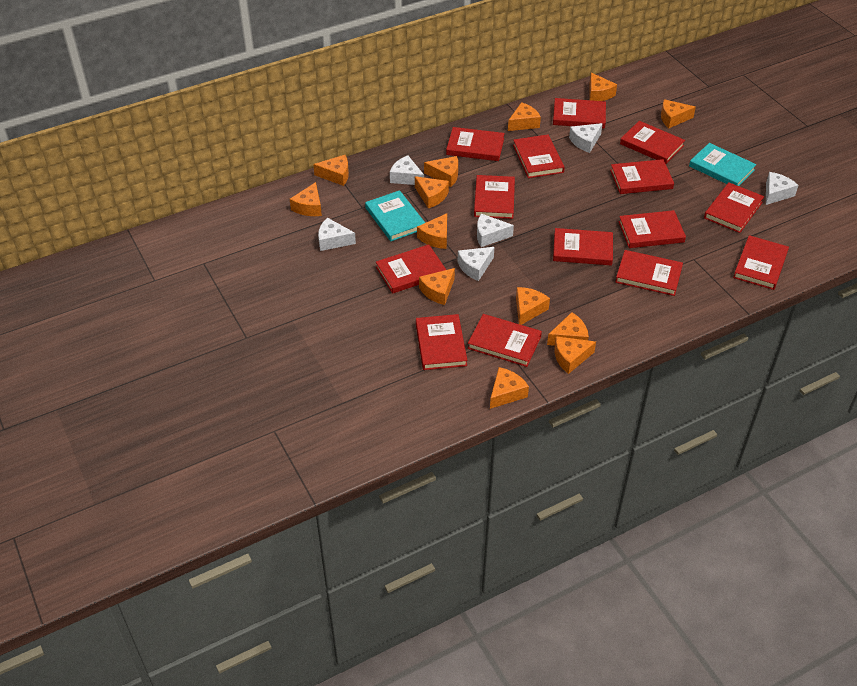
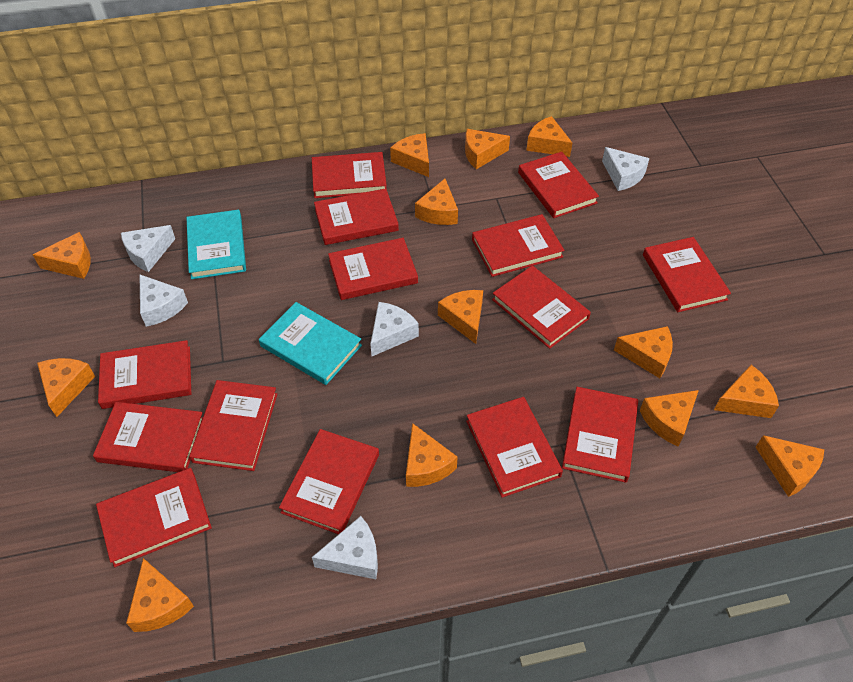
white cheese: 6 -> 5

